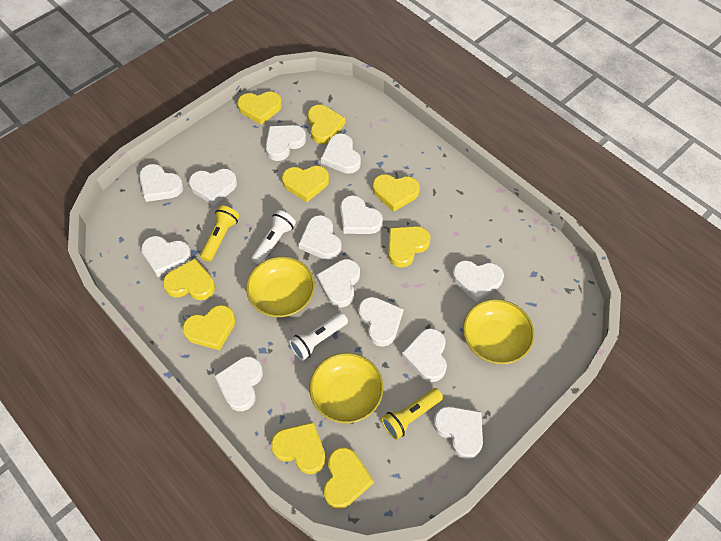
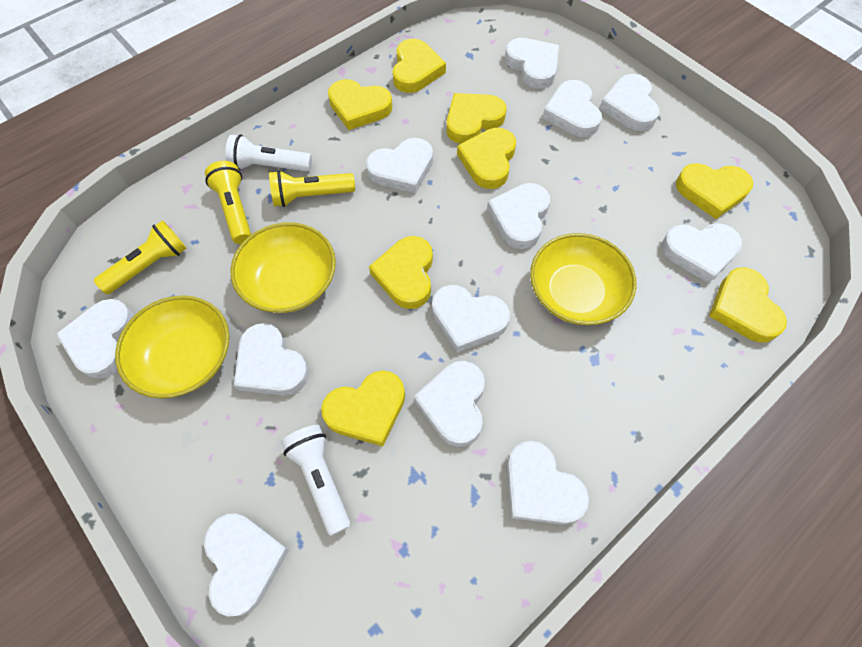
white heart: 13 -> 12
yellow flashlight: 2 -> 3
yellow heart: 9 -> 8

